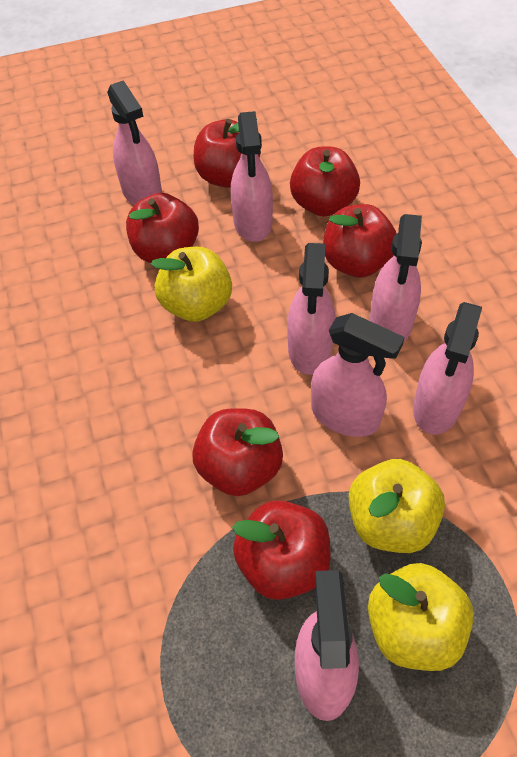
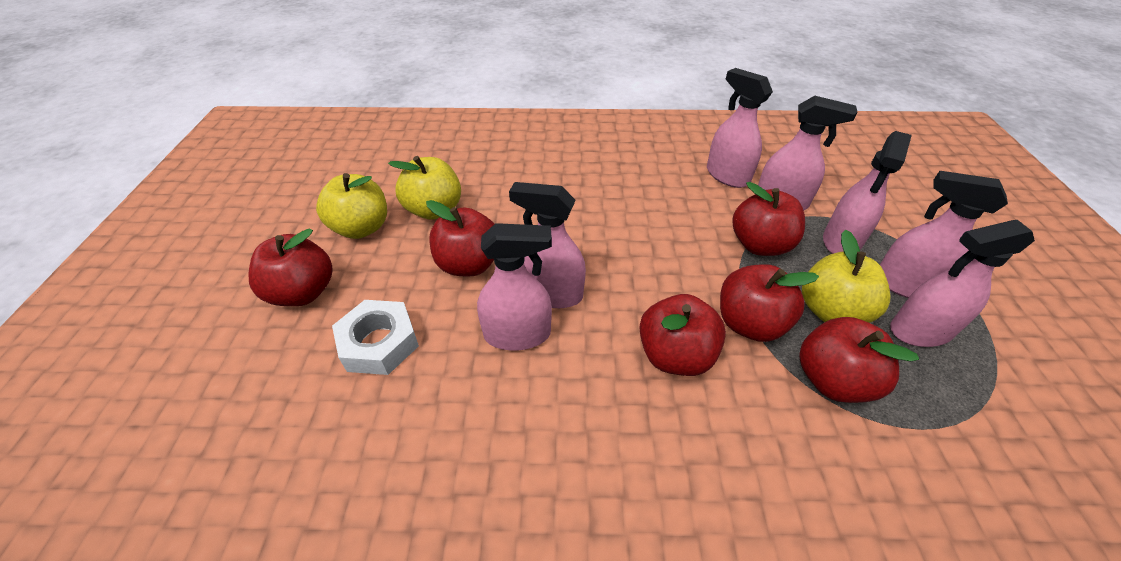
white nut: 0 -> 1

